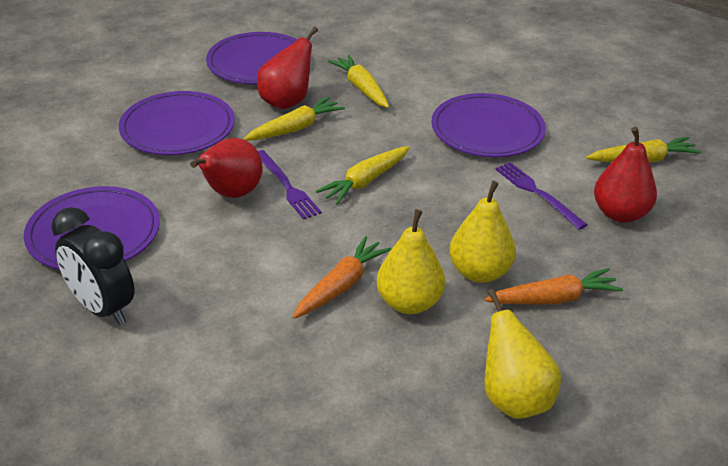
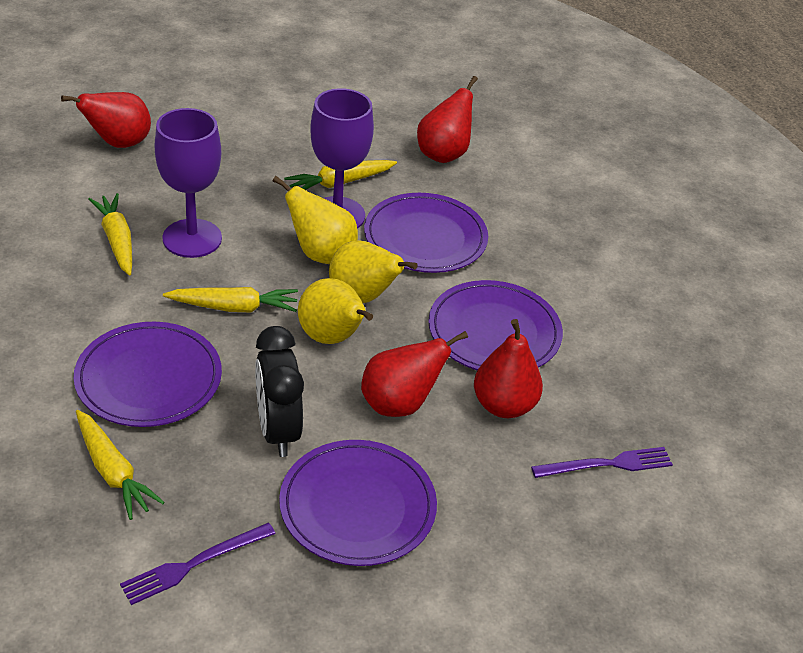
orange carrot: 2 -> 0
purple goblet: 0 -> 2
red pear: 3 -> 4

